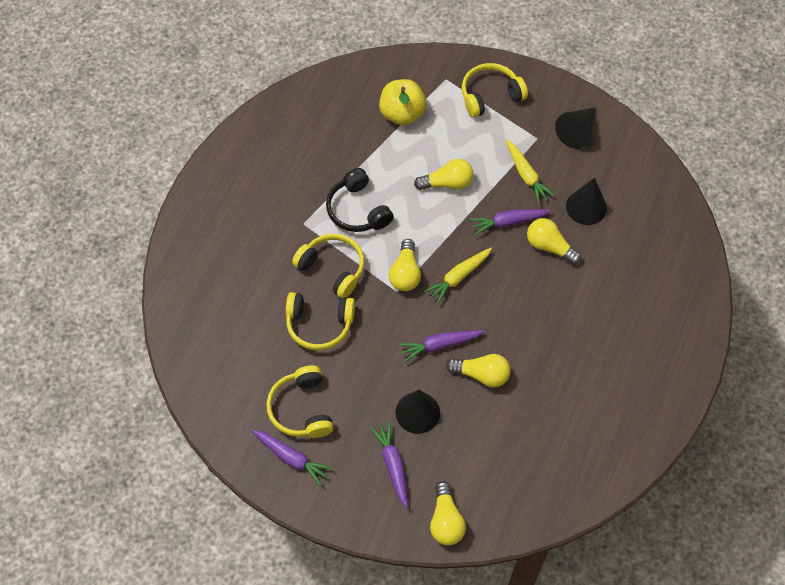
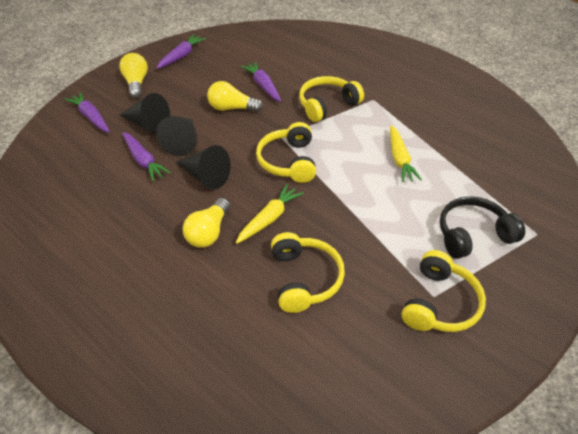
yellow apple: 1 -> 0
yellow light bulb: 5 -> 3

